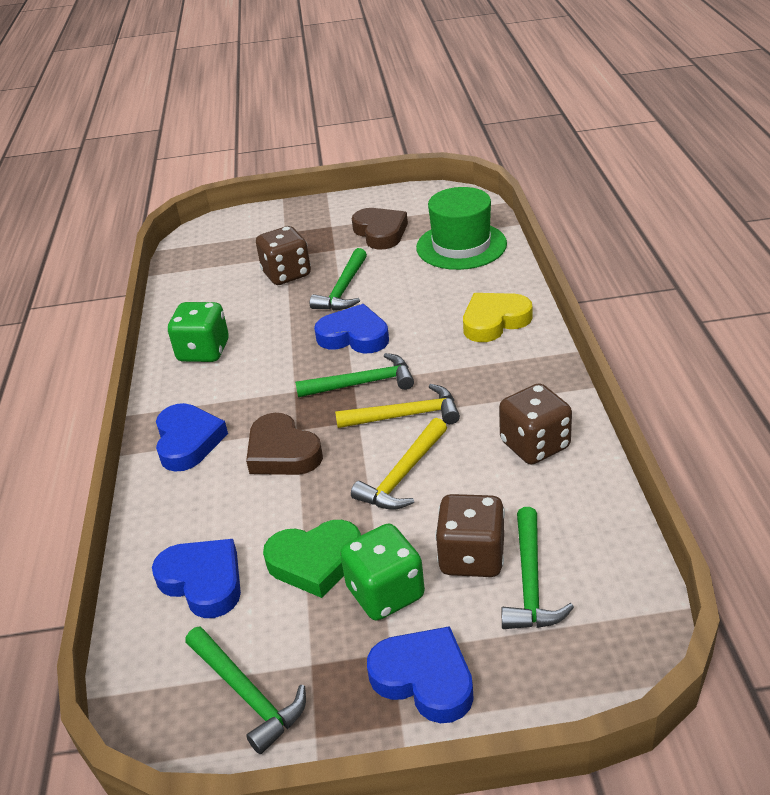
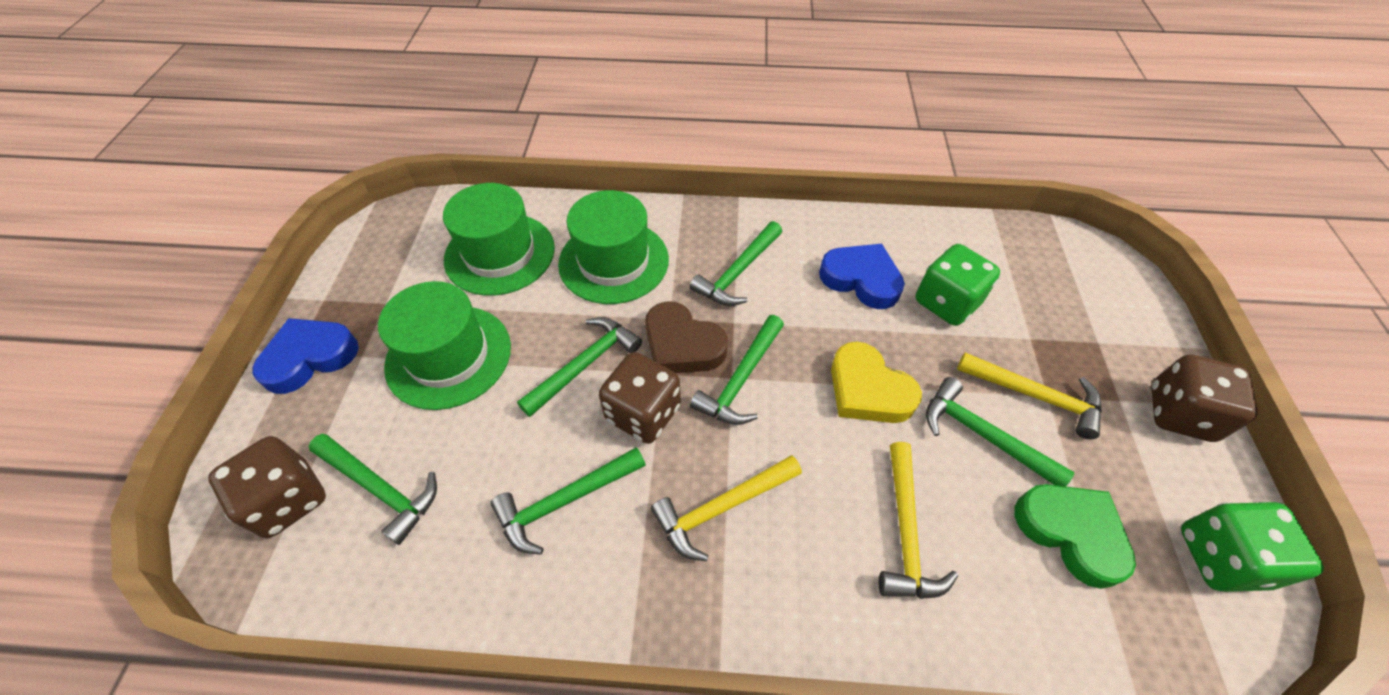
blue heart: 4 -> 2
brown heart: 2 -> 1
green hammer: 4 -> 6
green hat: 1 -> 3
yellow hammer: 2 -> 3

